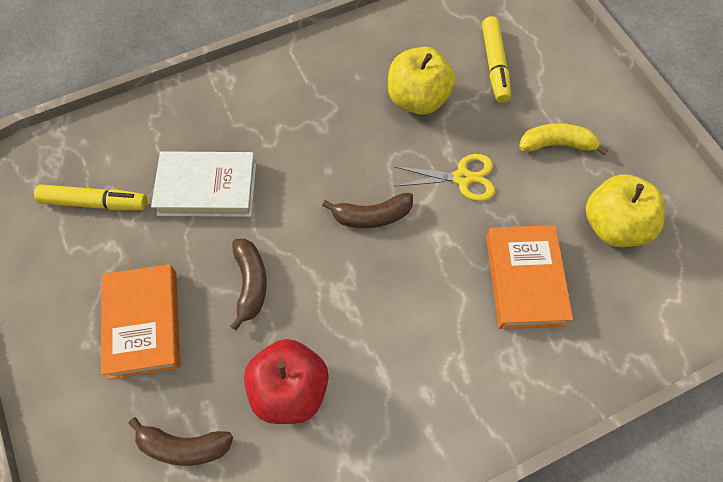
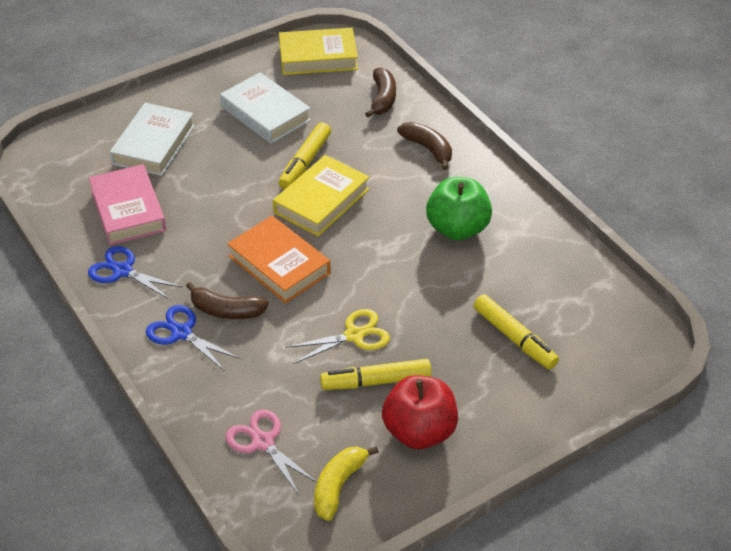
blue scissors: 0 -> 2
green apple: 0 -> 1
orange book: 2 -> 1
pink book: 0 -> 1
pink scissors: 0 -> 1
white book: 1 -> 2
yellow apple: 2 -> 0
yellow book: 0 -> 2
yellow marker: 2 -> 3

